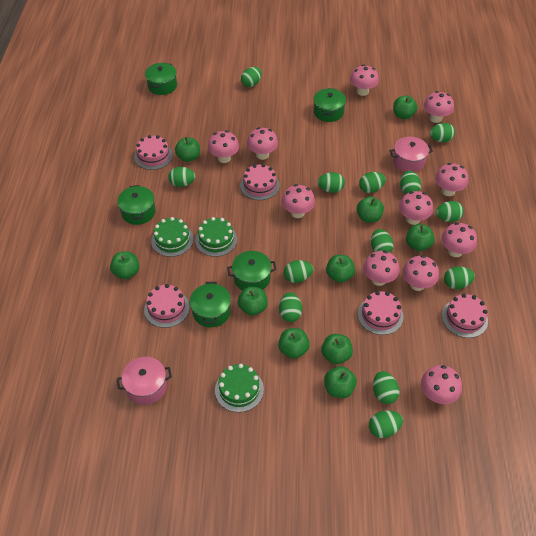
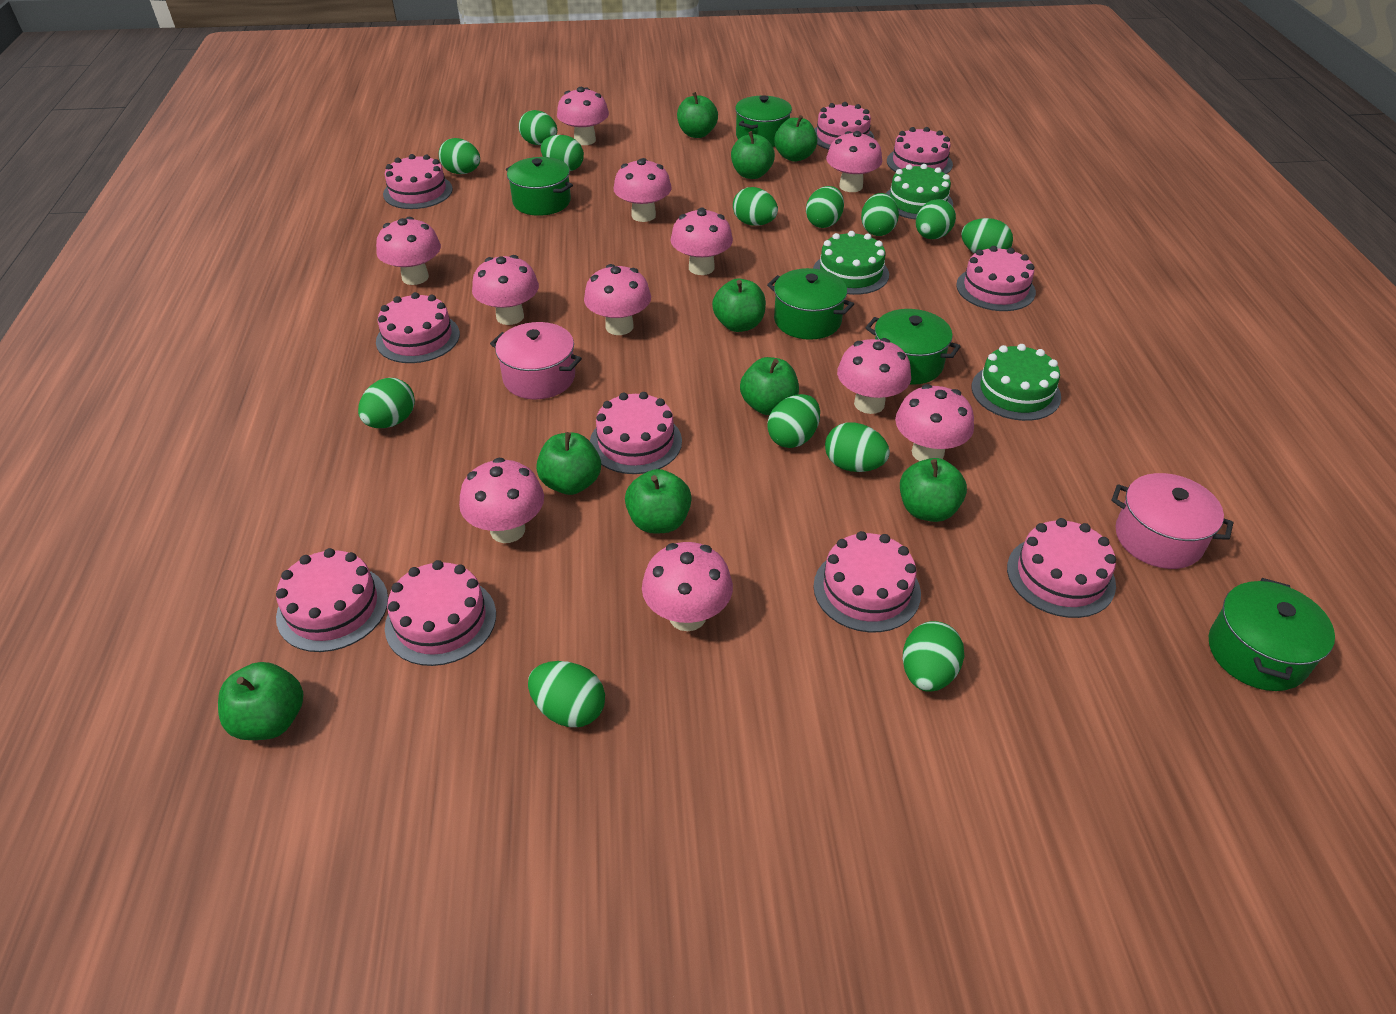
green apple: 10 -> 9
pink cake: 5 -> 10

